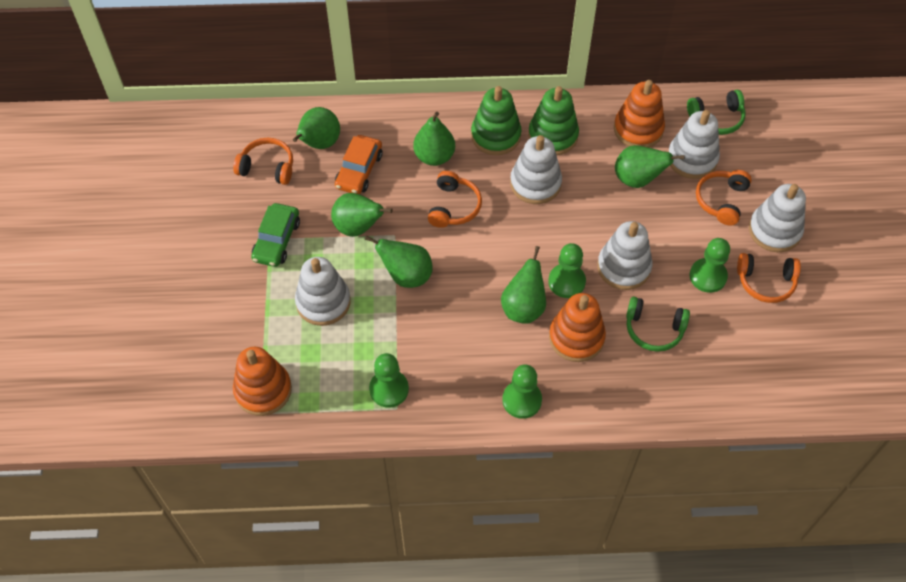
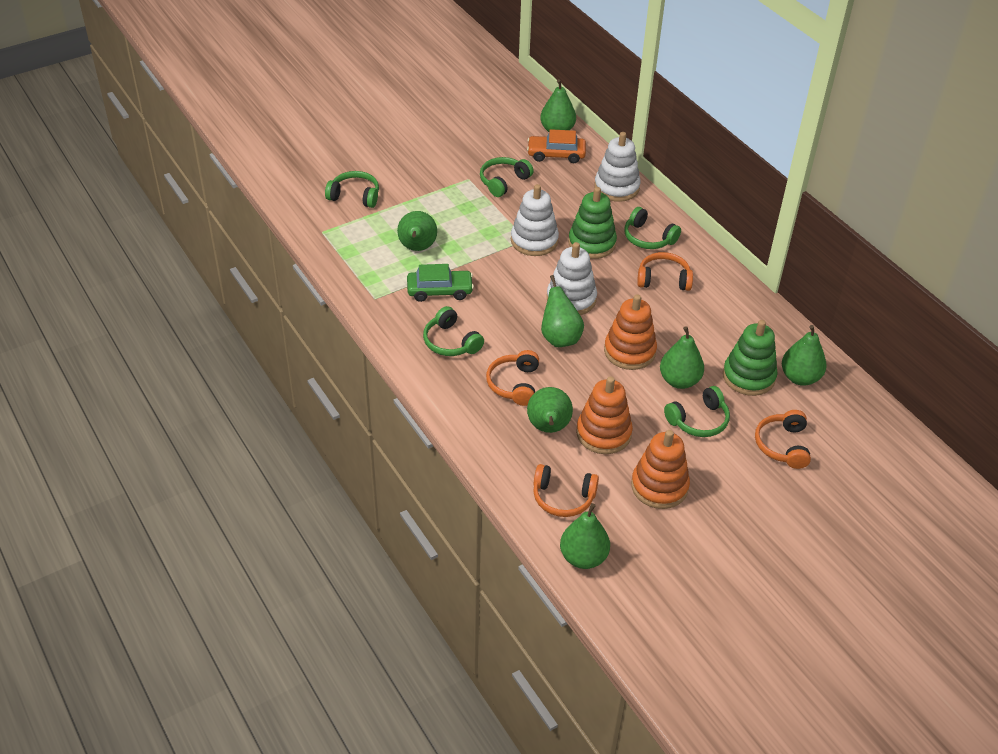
green headphones: 2 -> 5
green pawn: 4 -> 0
green pear: 6 -> 7
white stacking toy: 5 -> 3

